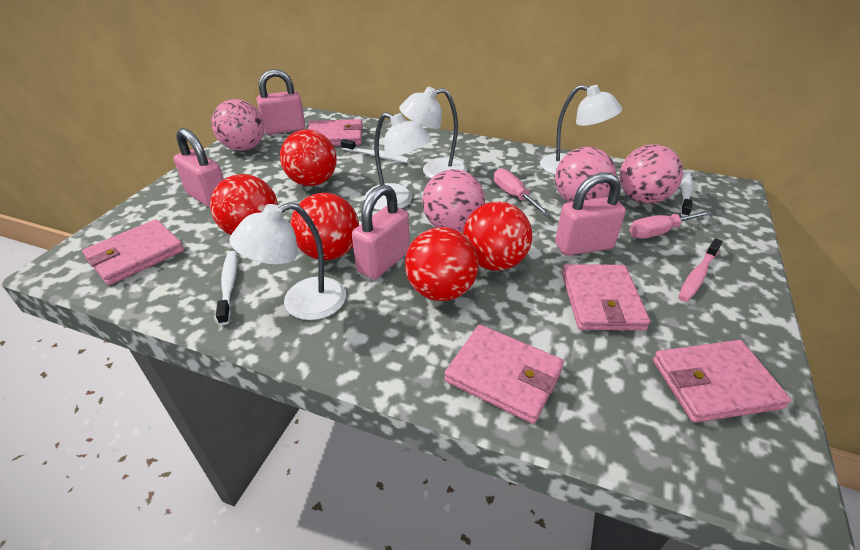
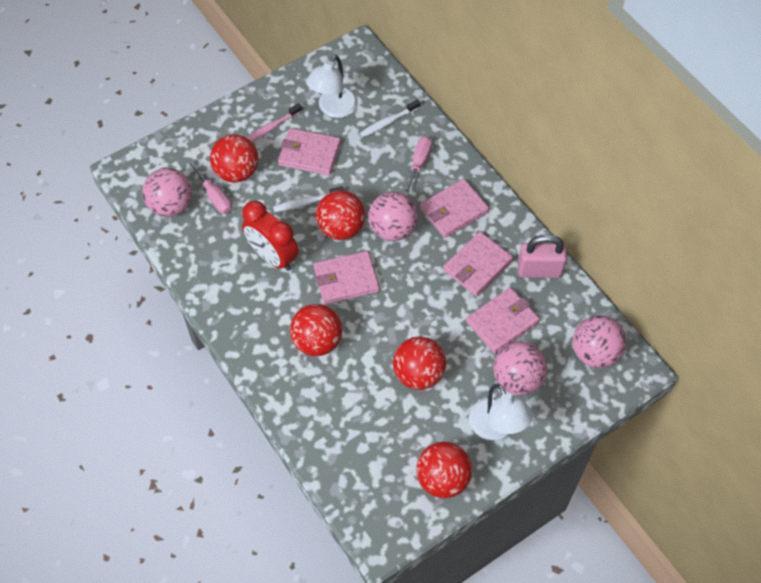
pink padlock: 4 -> 1
red clock: 0 -> 1
white lamp: 4 -> 2
white toothbrush: 3 -> 2

